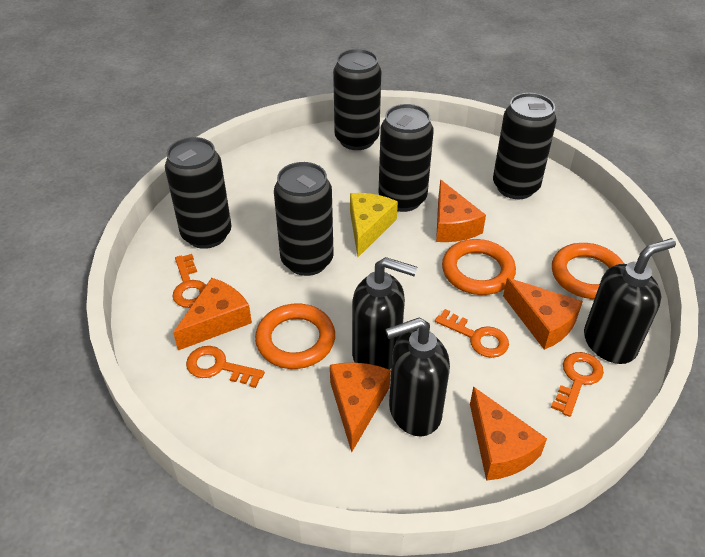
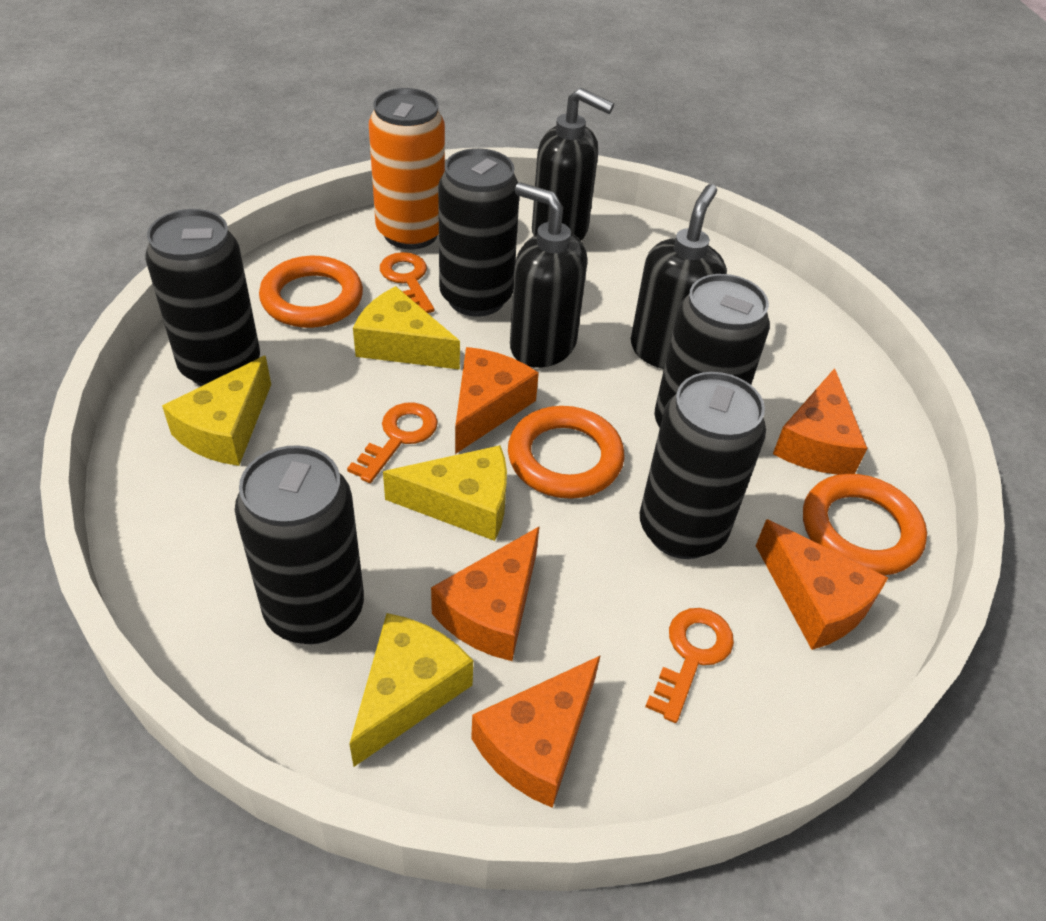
orange can: 0 -> 1
orange key: 4 -> 3
yellow cheese: 1 -> 4

